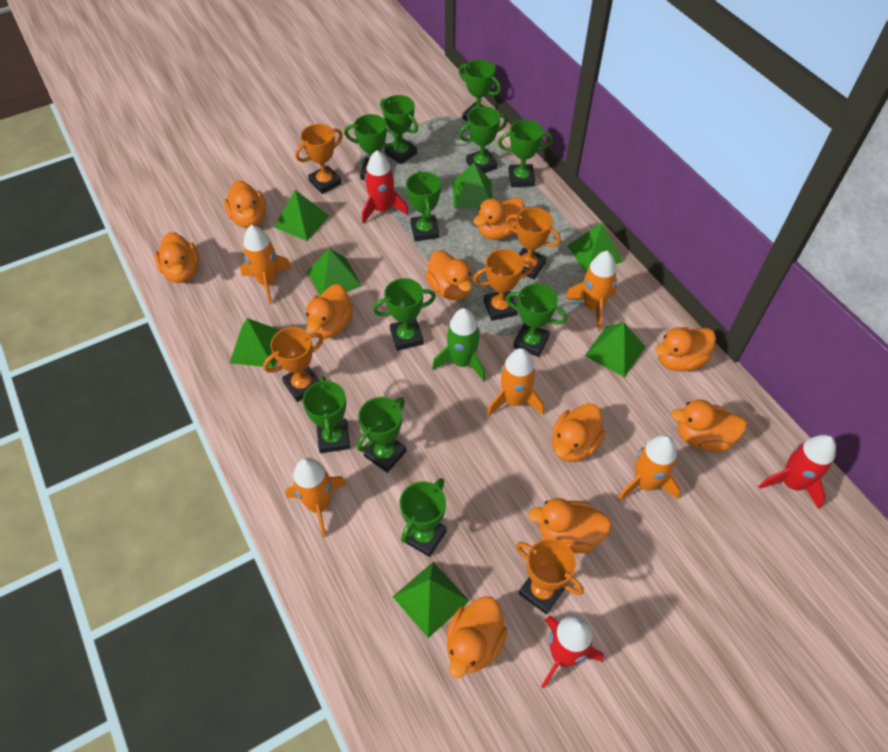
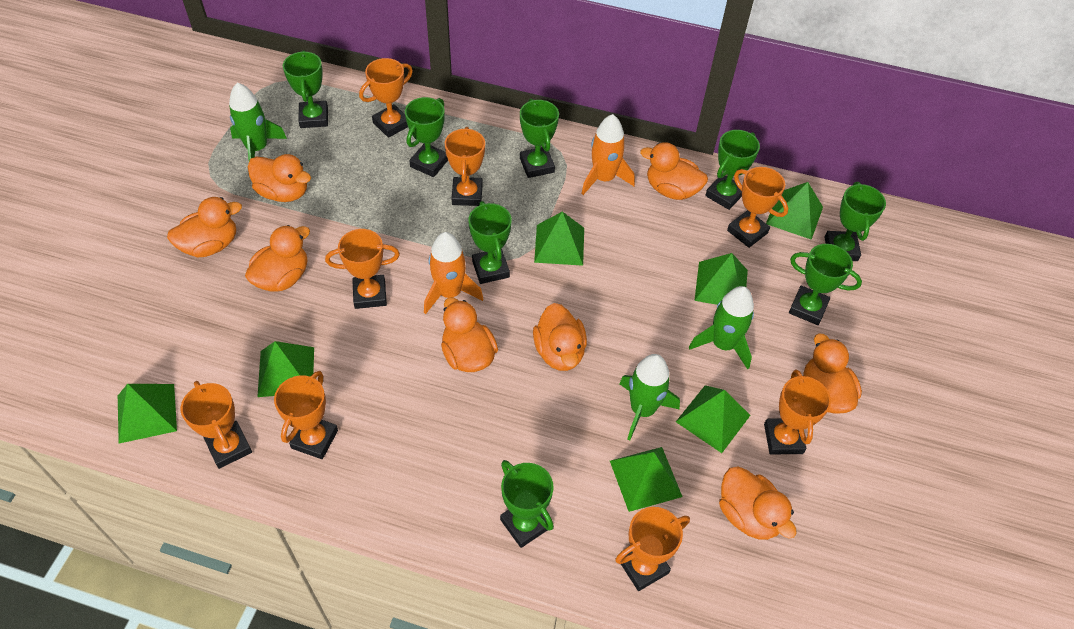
green rocket: 1 -> 3
green trophy: 11 -> 8
orange duck: 10 -> 8
orange rocket: 5 -> 2
orange trophy: 5 -> 8
red rocket: 3 -> 0

